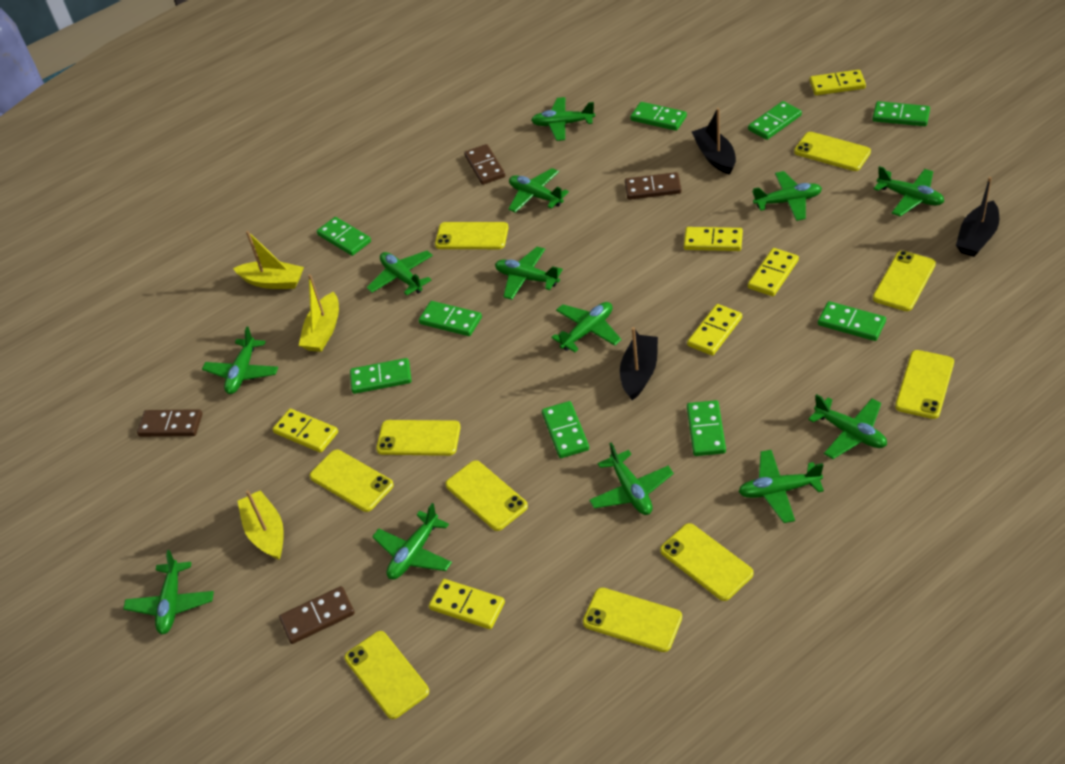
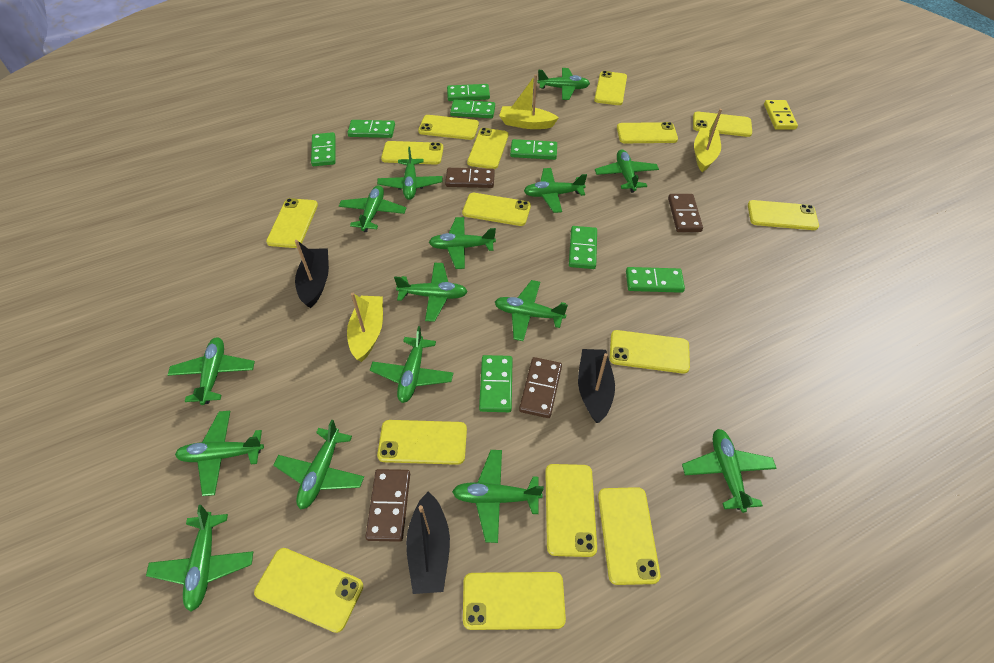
green domino: 9 -> 8
green plane: 13 -> 15
yellow domino: 6 -> 1
yellow phone: 10 -> 15

